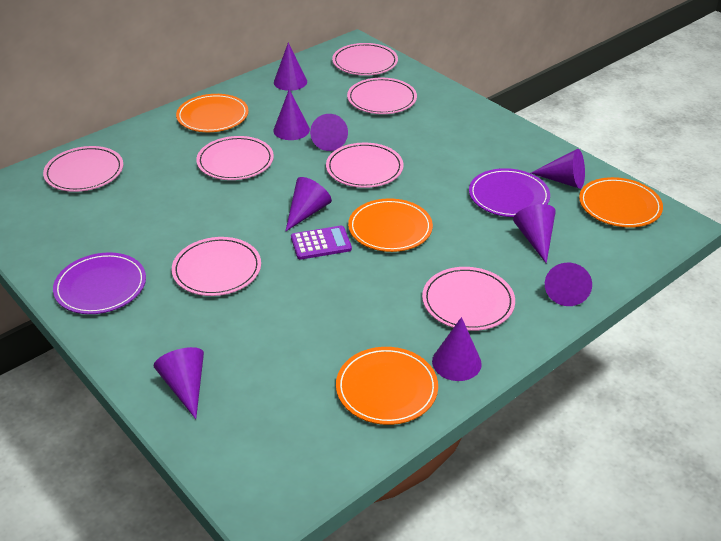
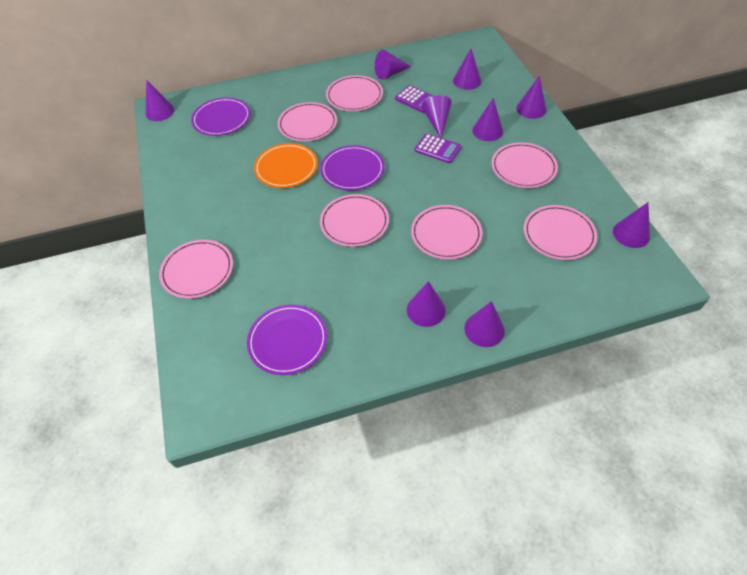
orange plate: 4 -> 1
purple calculator: 1 -> 2
purple plate: 2 -> 3

